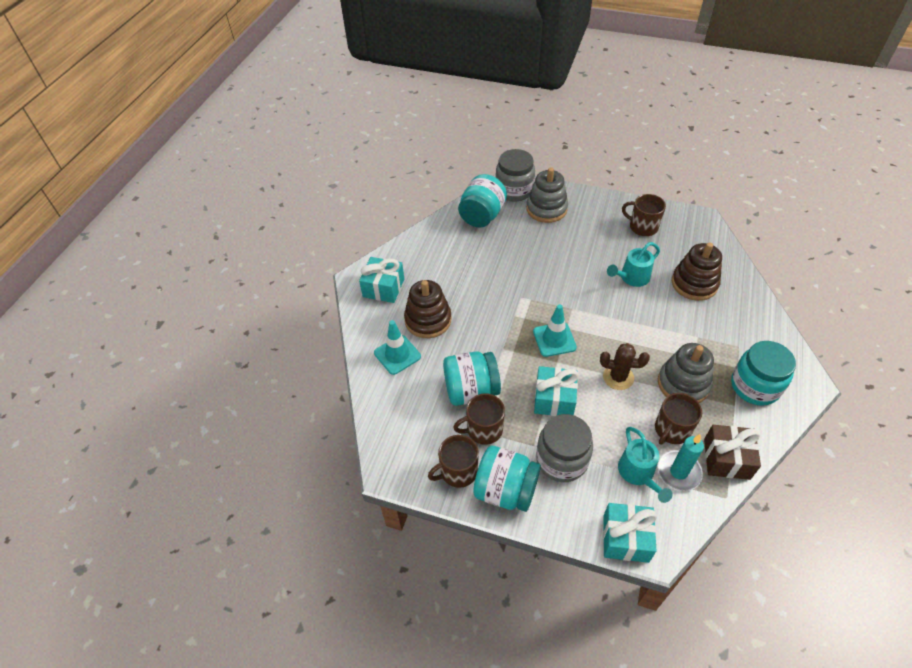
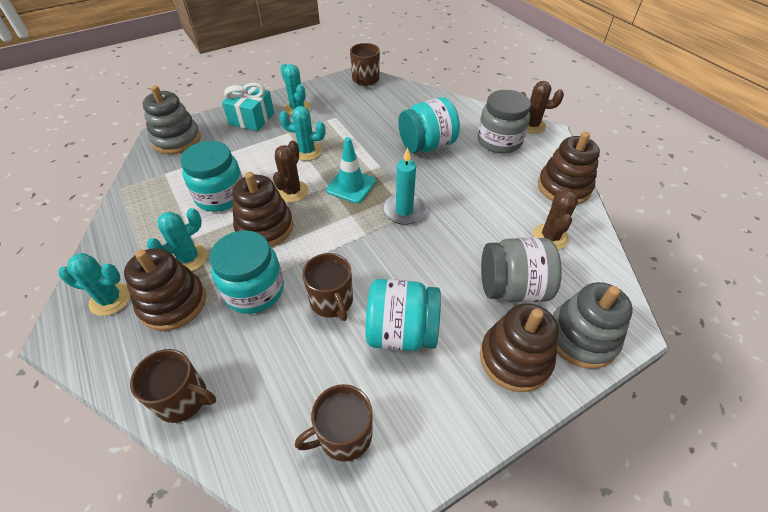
brown cactus: 1 -> 3
brown gift: 1 -> 0
brown stacking toy: 2 -> 4
turquoise cactus: 0 -> 4
turquoise gift: 3 -> 1
turquoise traffic cone: 2 -> 1
turquoise watering can: 2 -> 0

